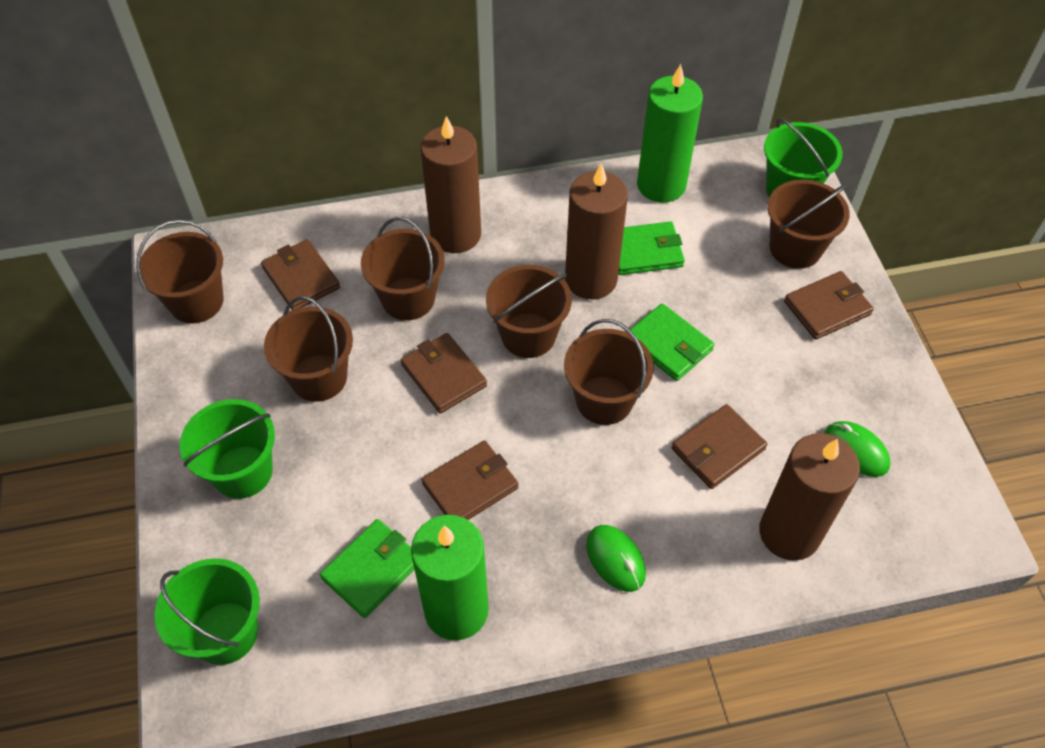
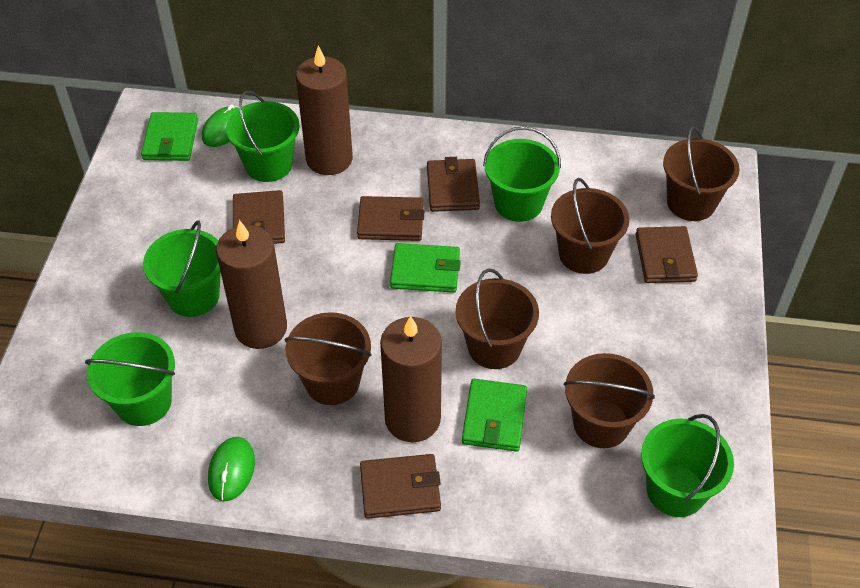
brown bucket: 6 -> 5
green bucket: 3 -> 5
green candle: 2 -> 0

